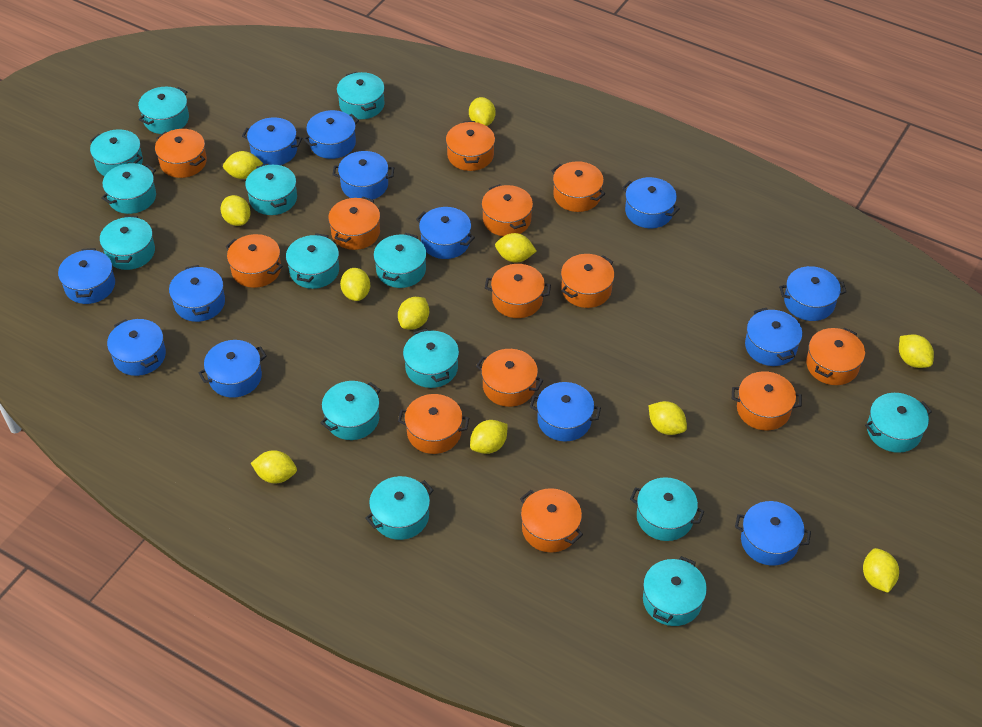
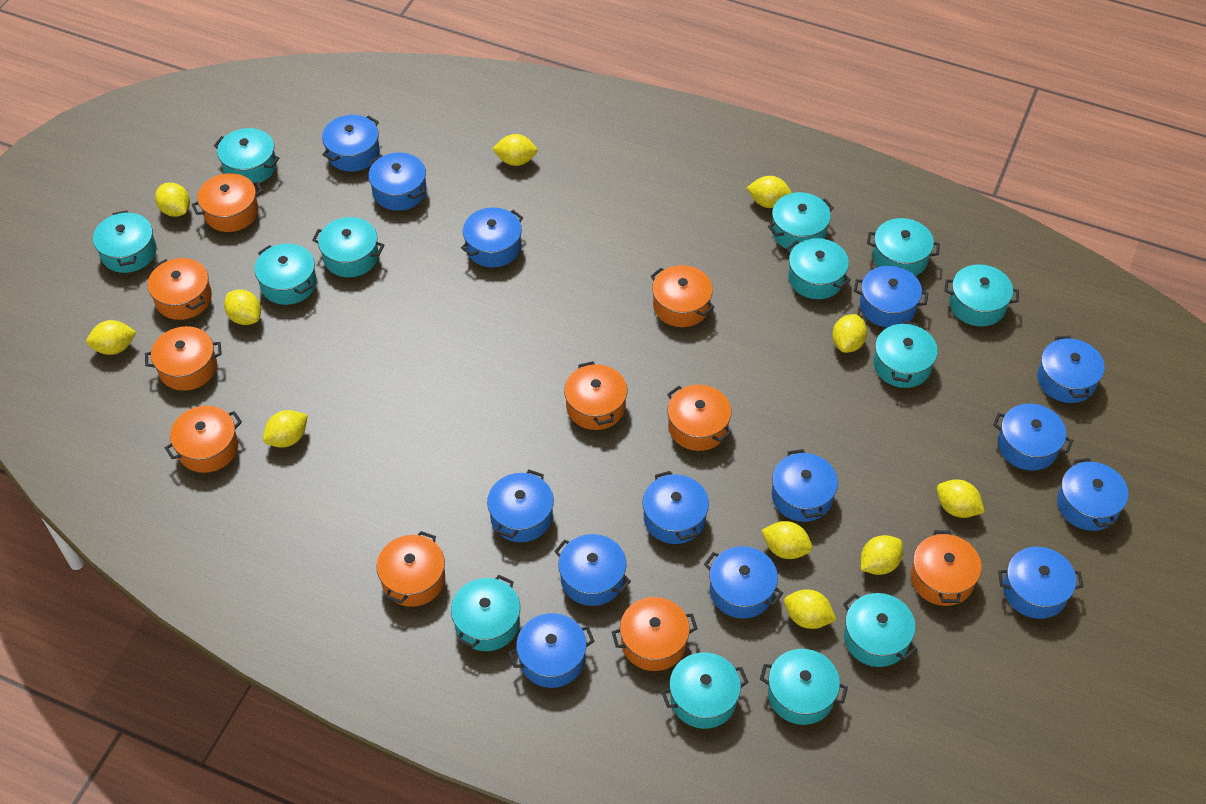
blue pot: 13 -> 14
orange pot: 13 -> 10
turquoise pot: 14 -> 13

